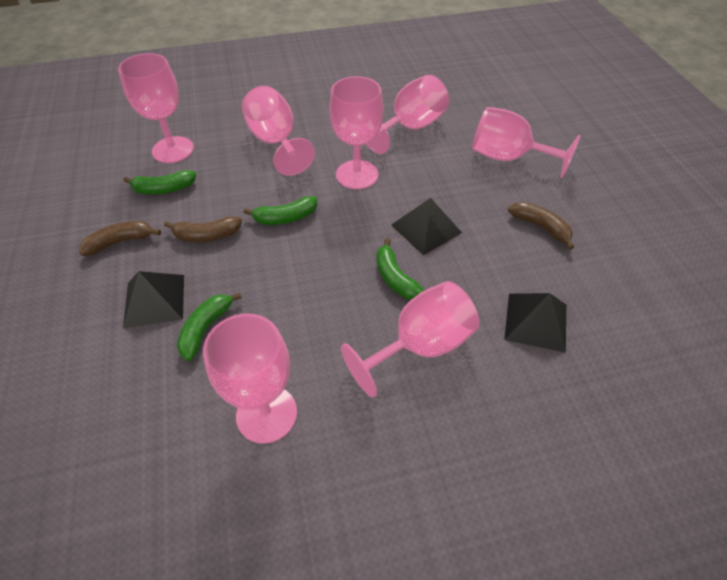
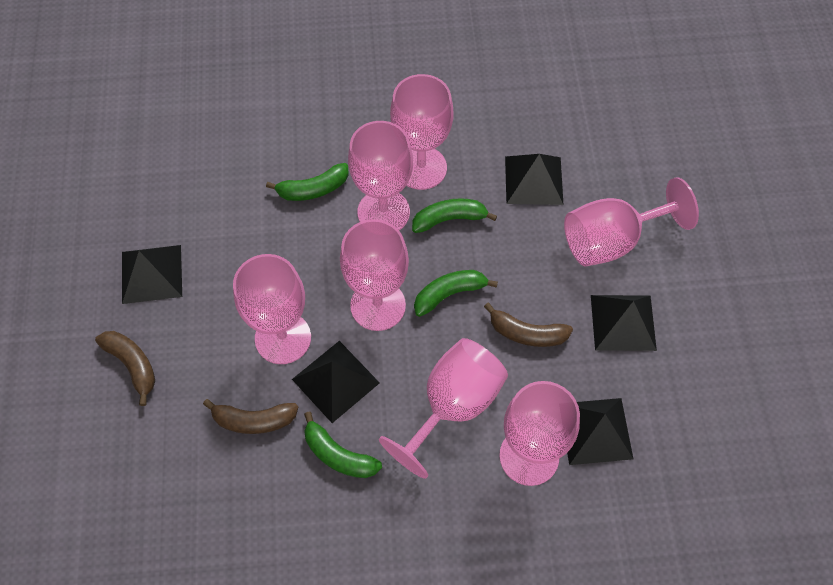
black pyramid: 3 -> 5

